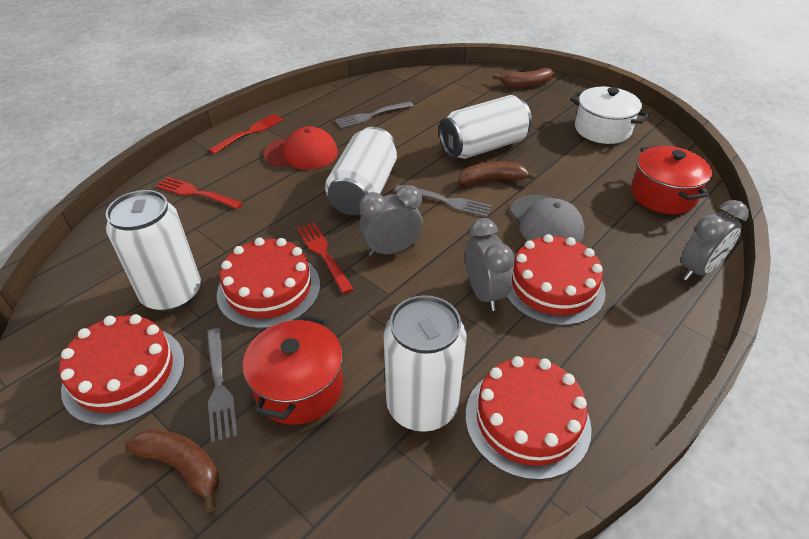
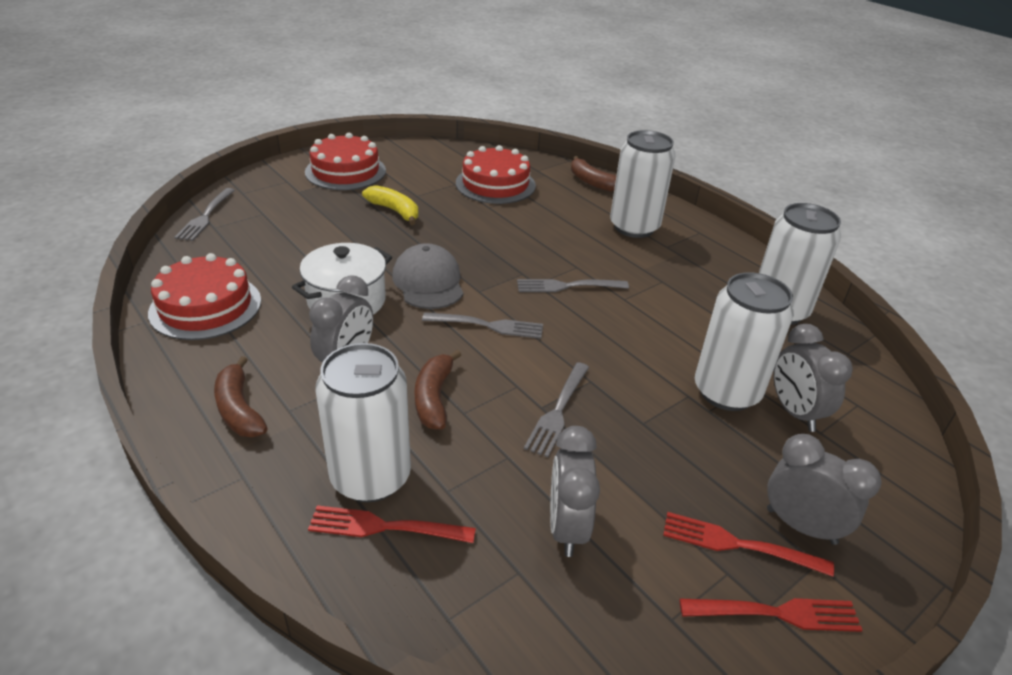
grey clock: 3 -> 4
grey fork: 3 -> 4
red cake: 4 -> 3
red cap: 1 -> 0
red pot: 2 -> 0
yellow banana: 0 -> 1

